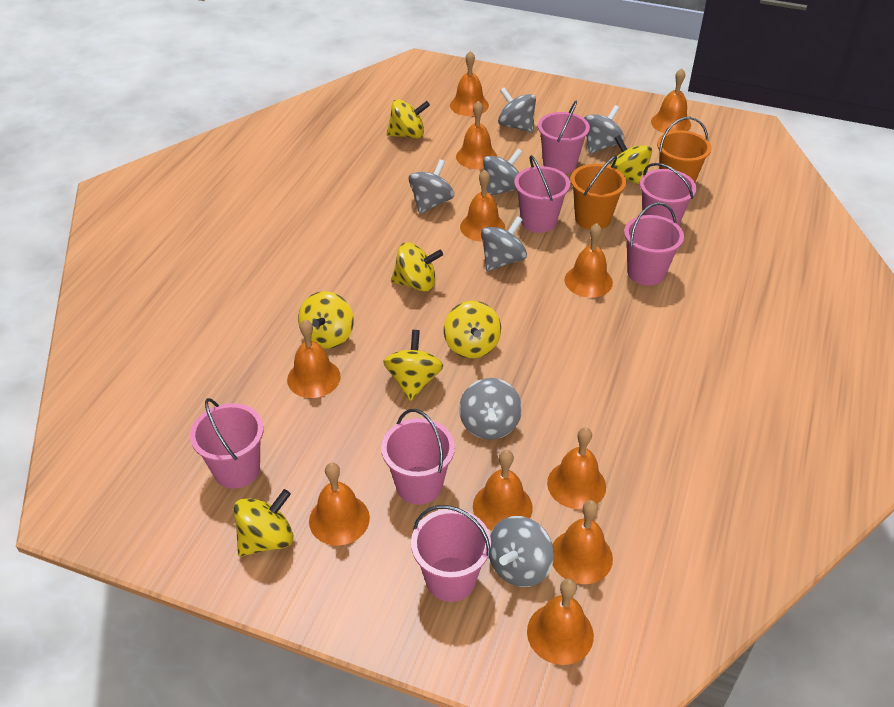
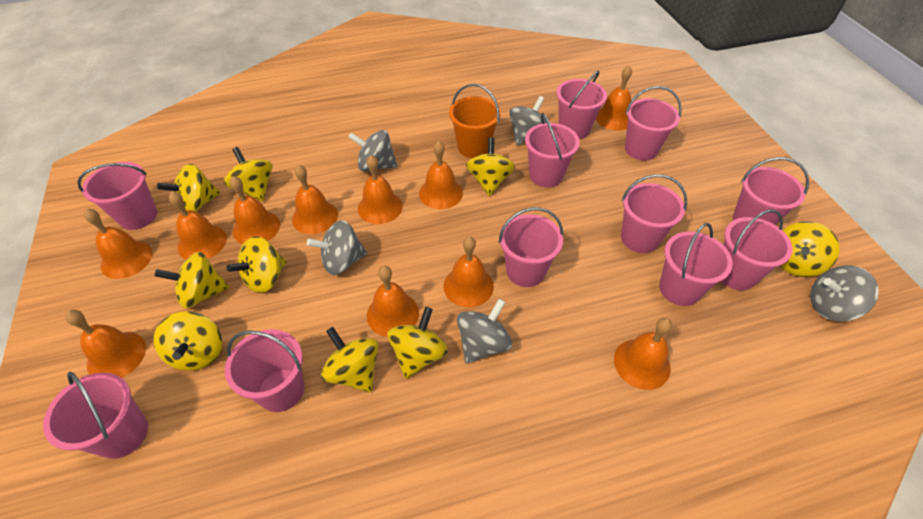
grey spinning top: 7 -> 5
orange bucket: 2 -> 1
pink bucket: 7 -> 11
yellow spinning top: 7 -> 9

